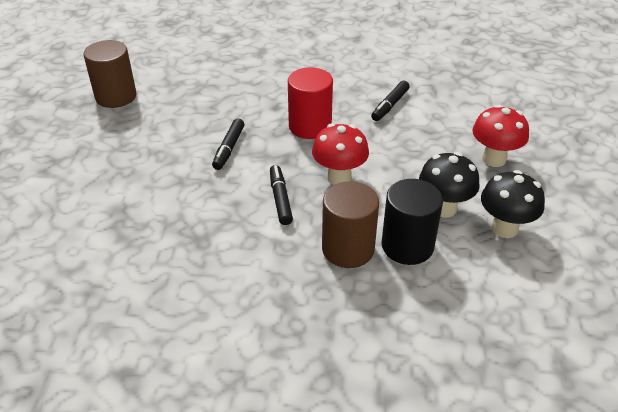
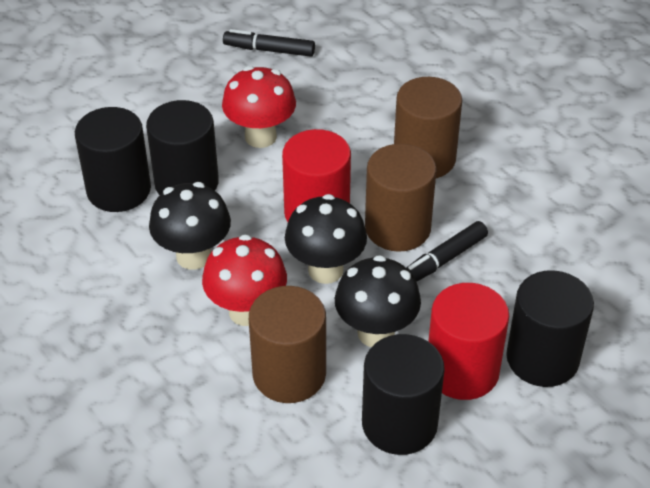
black cylinder: 1 -> 4
black marker: 3 -> 2
black mushroom: 2 -> 3
brown cylinder: 2 -> 3
red cylinder: 1 -> 2

